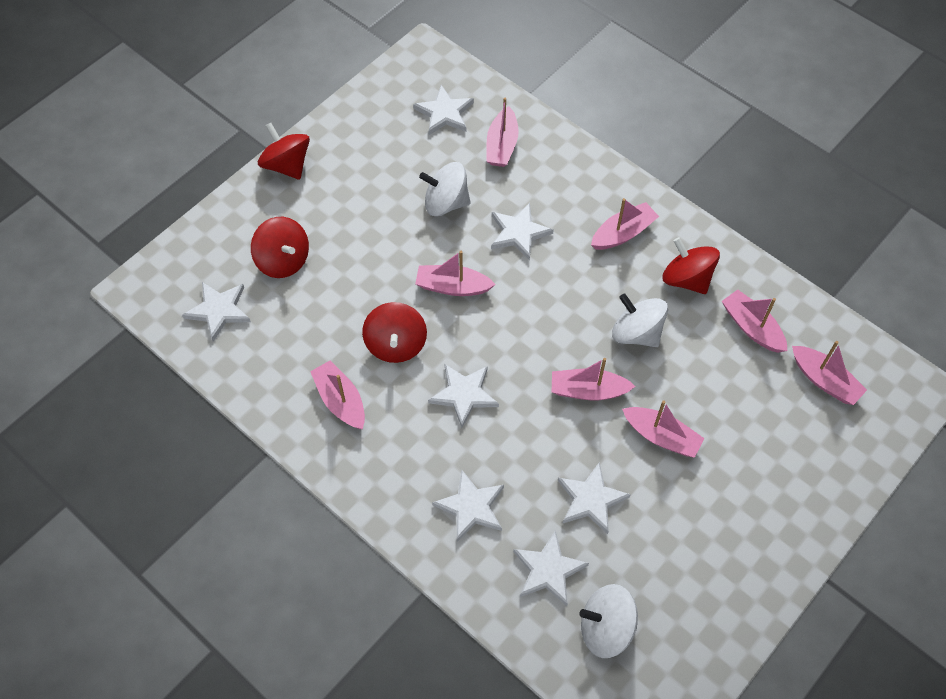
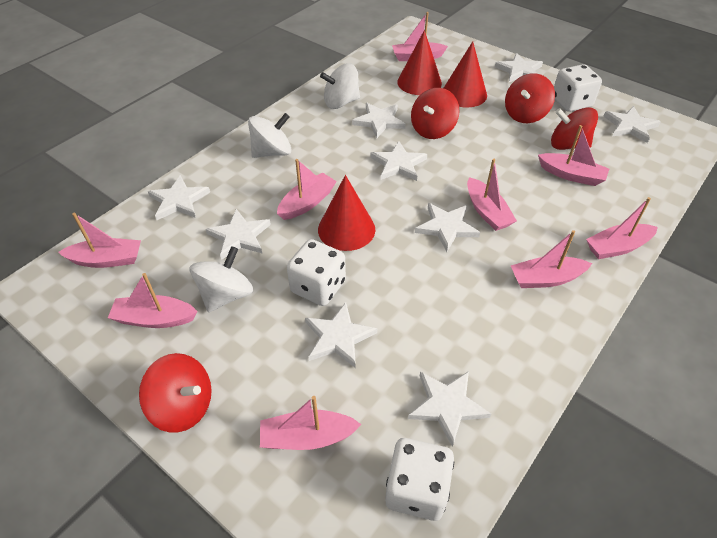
pink boat: 8 -> 9
red cone: 0 -> 3
white dice: 0 -> 3
white star: 7 -> 9

